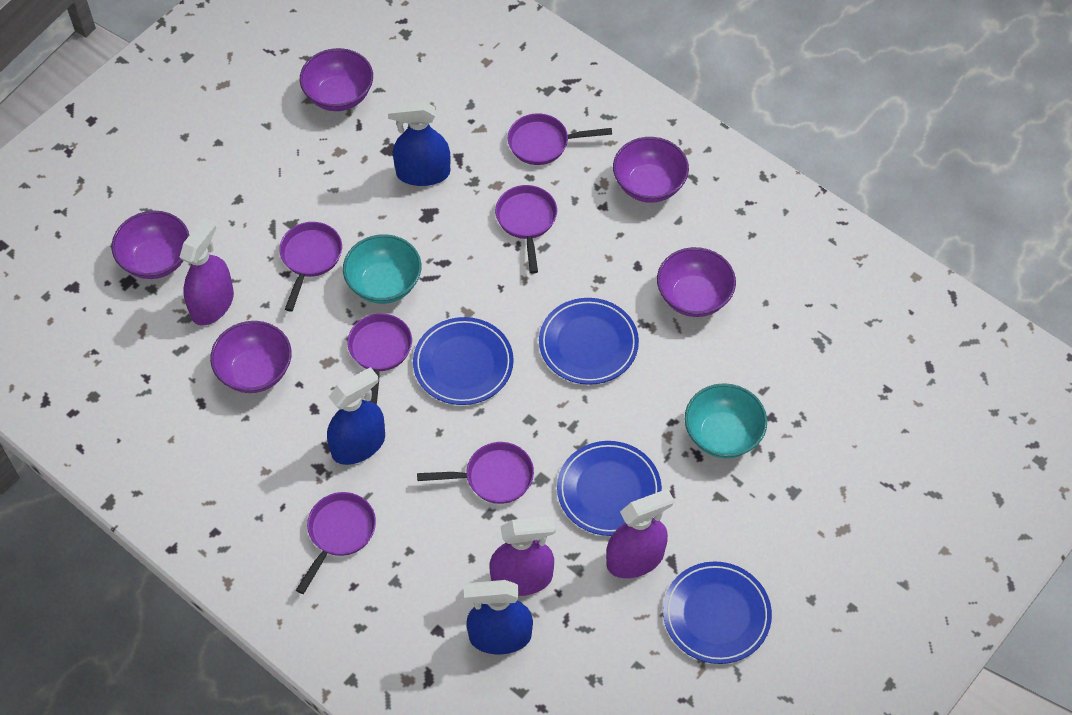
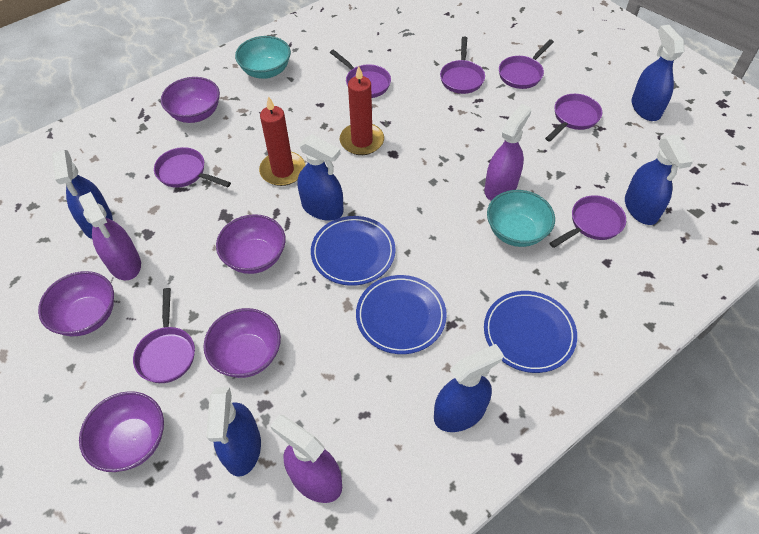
blue plate: 4 -> 3
blue spray bottle: 3 -> 6
purple pan: 6 -> 7
red candle: 0 -> 2

